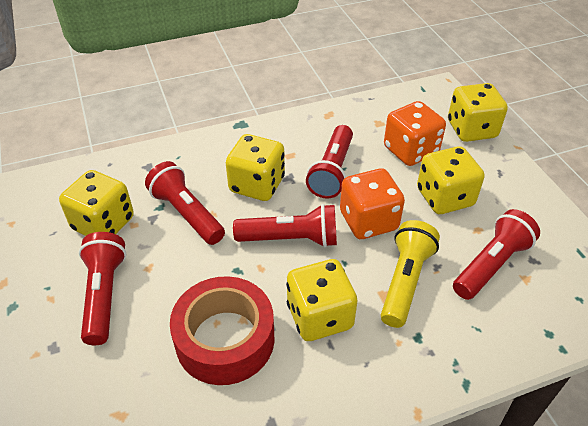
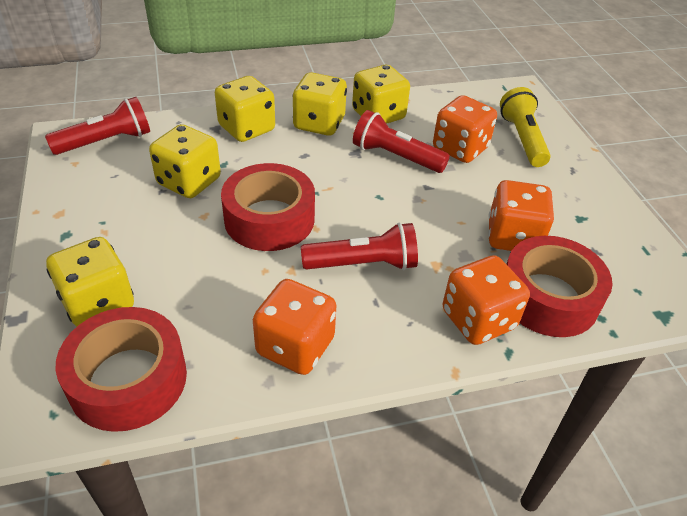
orange dice: 2 -> 4
red flashlight: 5 -> 3
red tape: 1 -> 3

